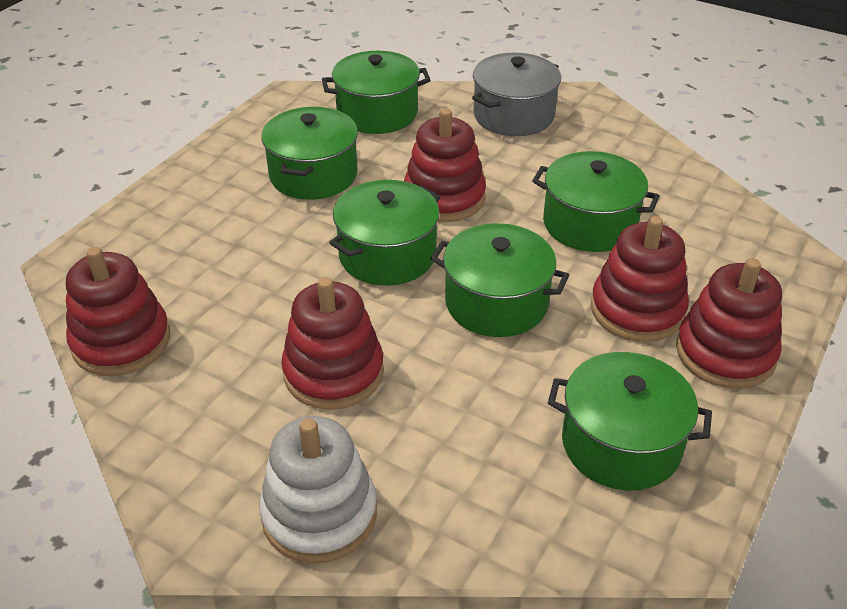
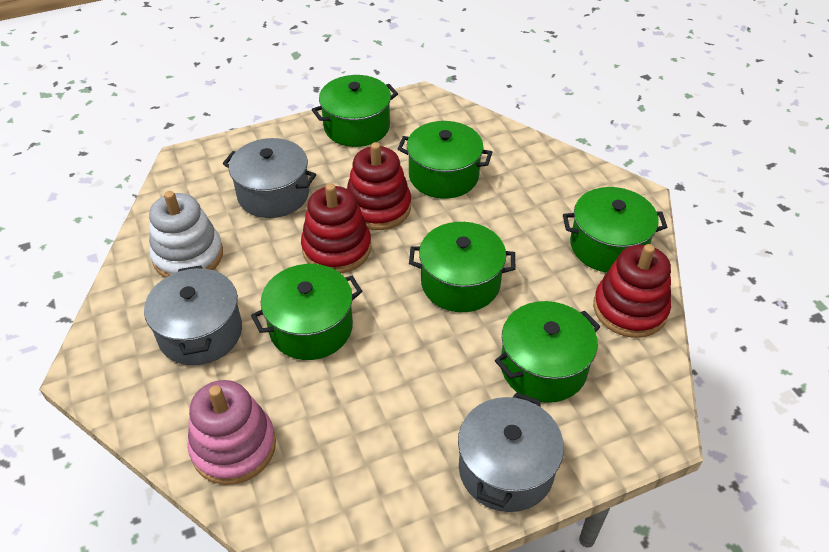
grey pot: 1 -> 3
pink stacking toy: 0 -> 1
red stacking toy: 5 -> 3

